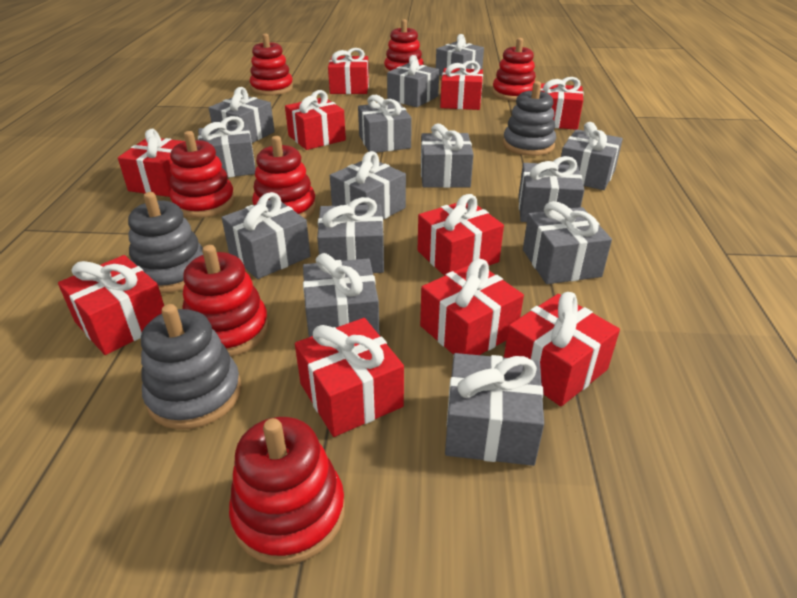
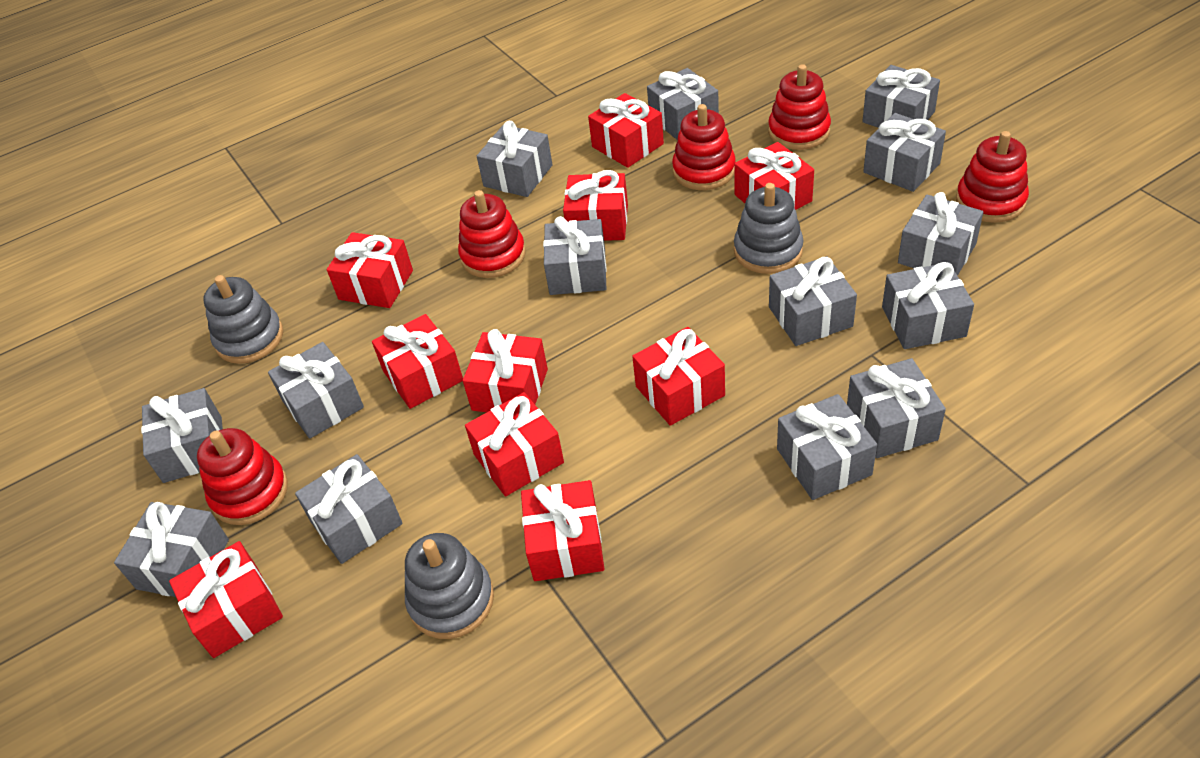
red stacking toy: 7 -> 5

